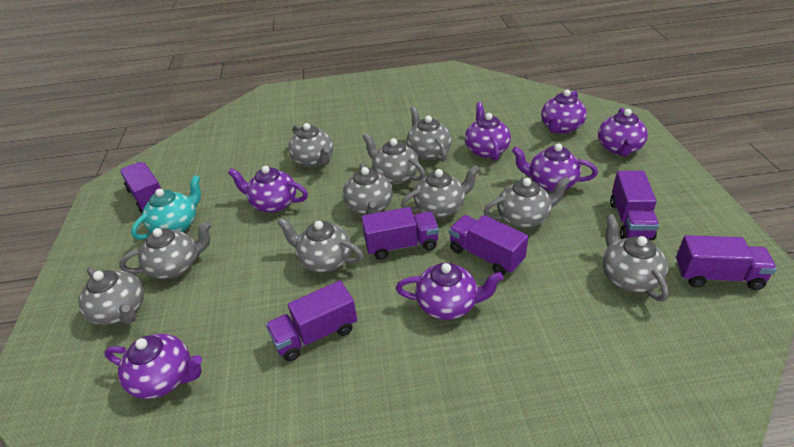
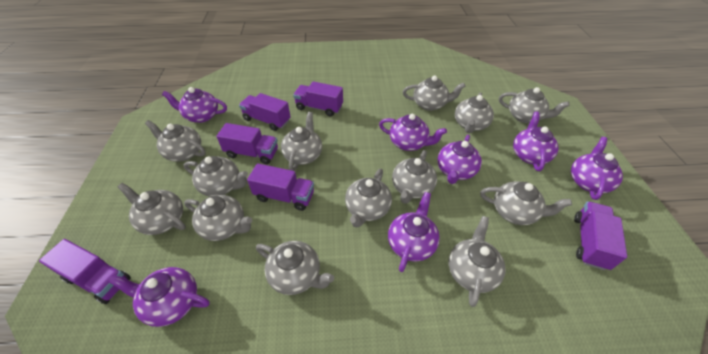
grey teapot: 10 -> 13
turquoise teapot: 1 -> 0

